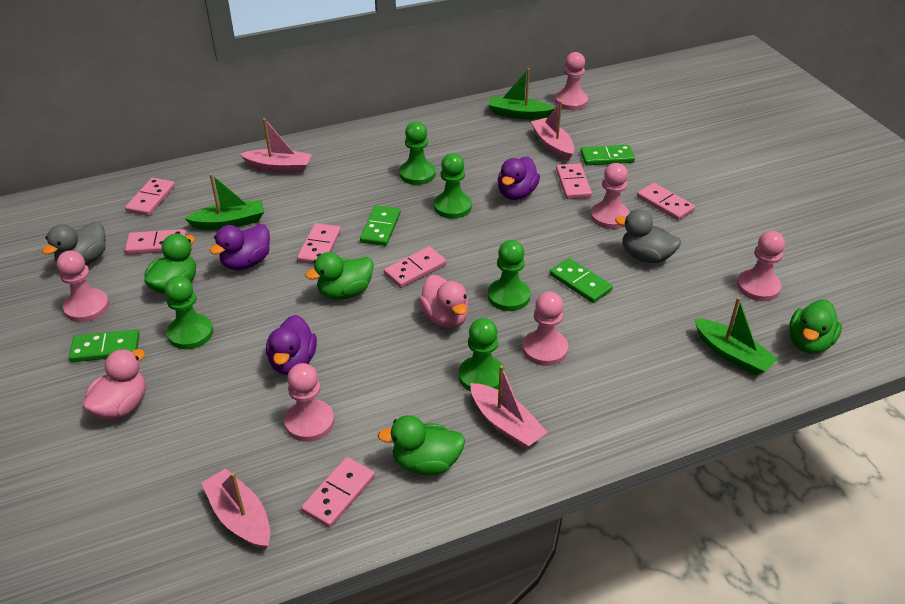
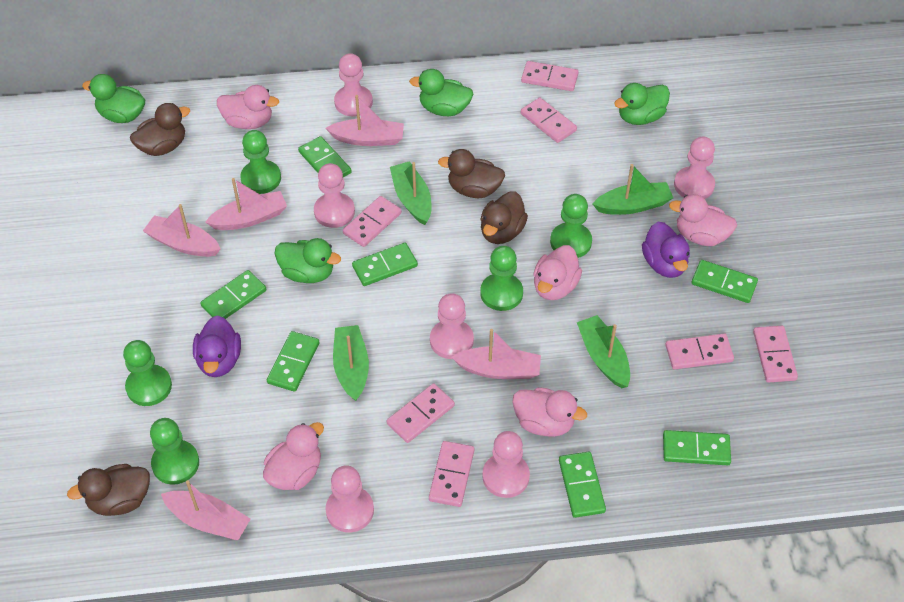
brown duck: 0 -> 4
green boat: 3 -> 4
green domino: 4 -> 7
grey duck: 2 -> 0
pink boat: 4 -> 5
pink duck: 2 -> 5
purple duck: 3 -> 2

